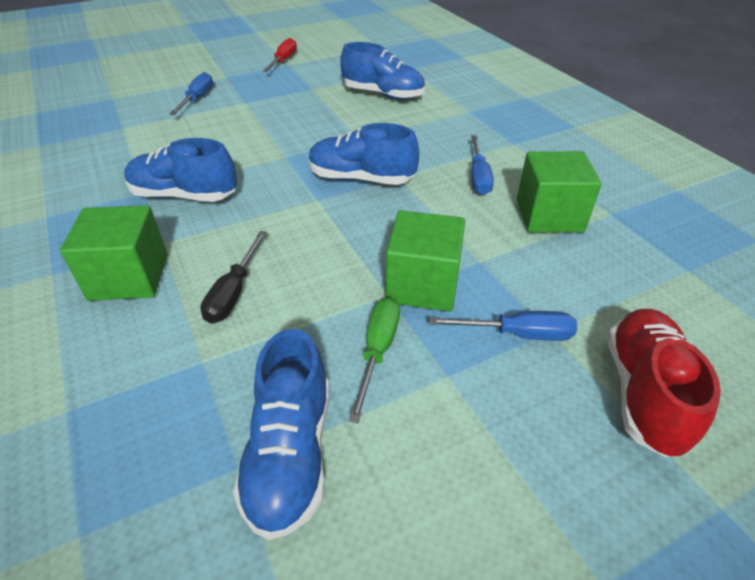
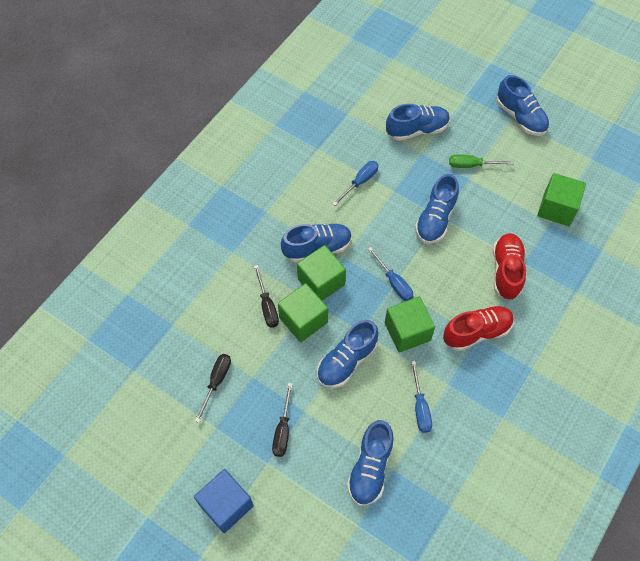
black screwdriver: 1 -> 3
blue cube: 0 -> 1
blue shoe: 4 -> 6
green cube: 3 -> 4
red screwdriver: 1 -> 0
red shoe: 1 -> 2

